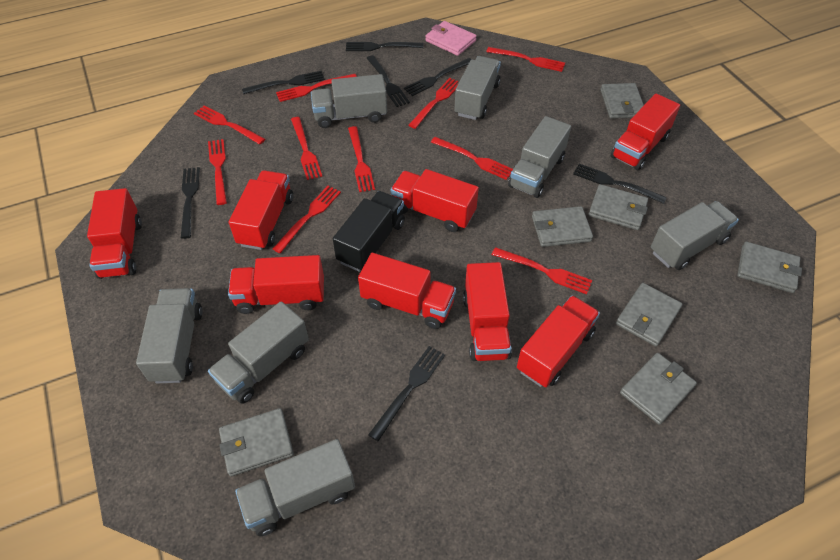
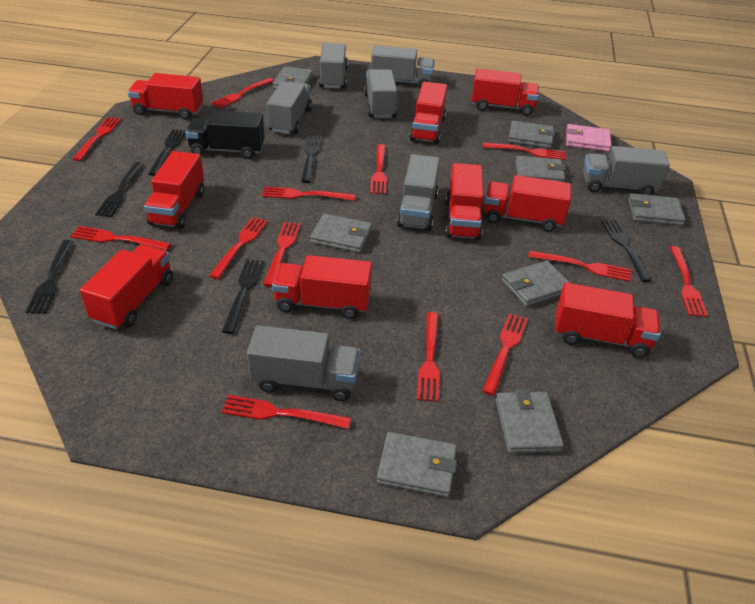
black fork: 7 -> 6
grey wallet: 7 -> 8
red fork: 10 -> 13
red truck: 8 -> 9

